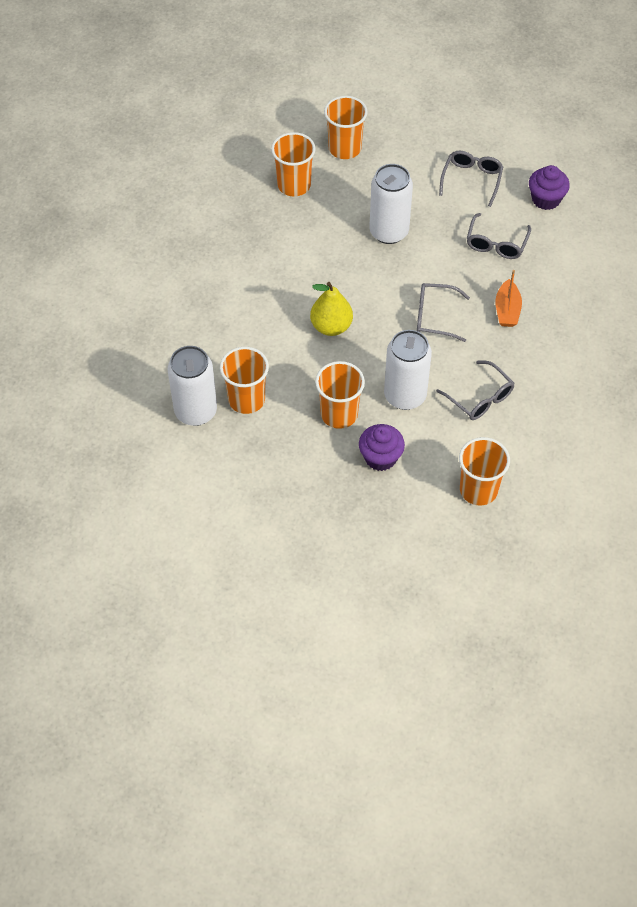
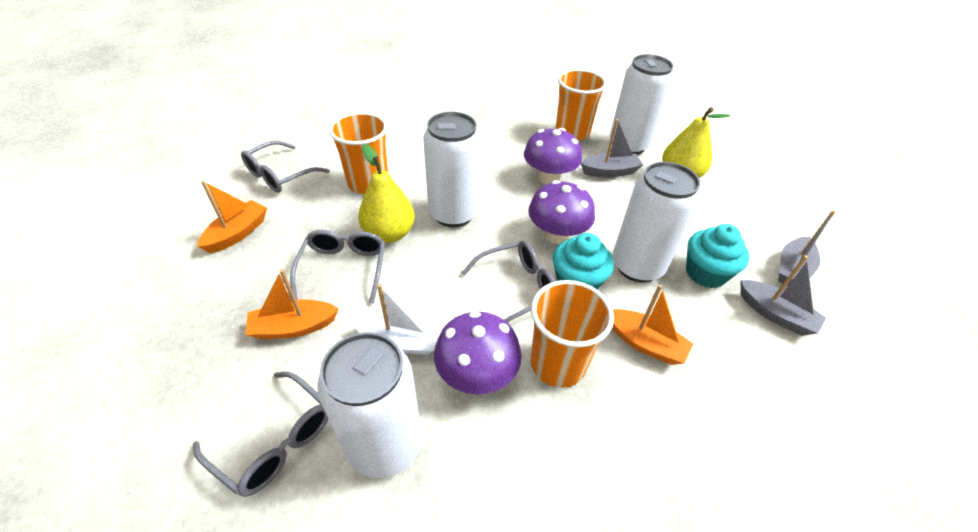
grey boat: 0 -> 3
orange boat: 1 -> 3
orange cup: 5 -> 3
purple cupcake: 2 -> 0
purple mushroom: 0 -> 3
turquoise cupcake: 0 -> 2
white boat: 0 -> 1
white can: 3 -> 4
yellow pear: 1 -> 2

